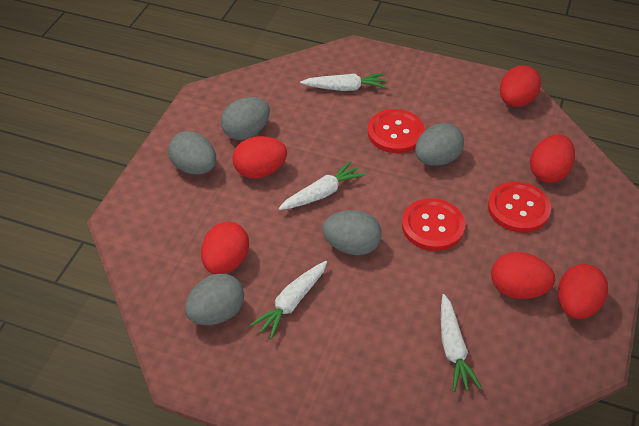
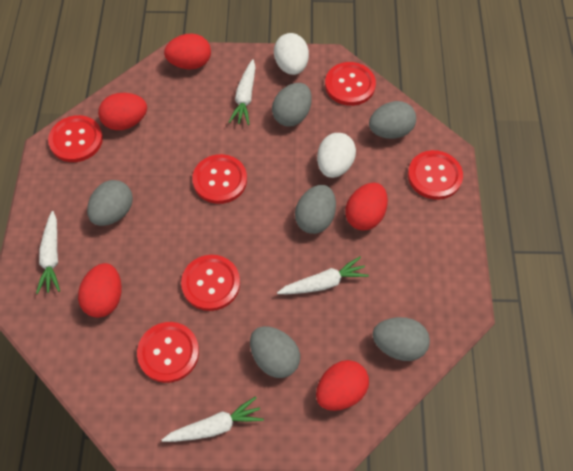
grey egg: 5 -> 6
red button: 3 -> 6
red egg: 6 -> 5
white egg: 0 -> 2

